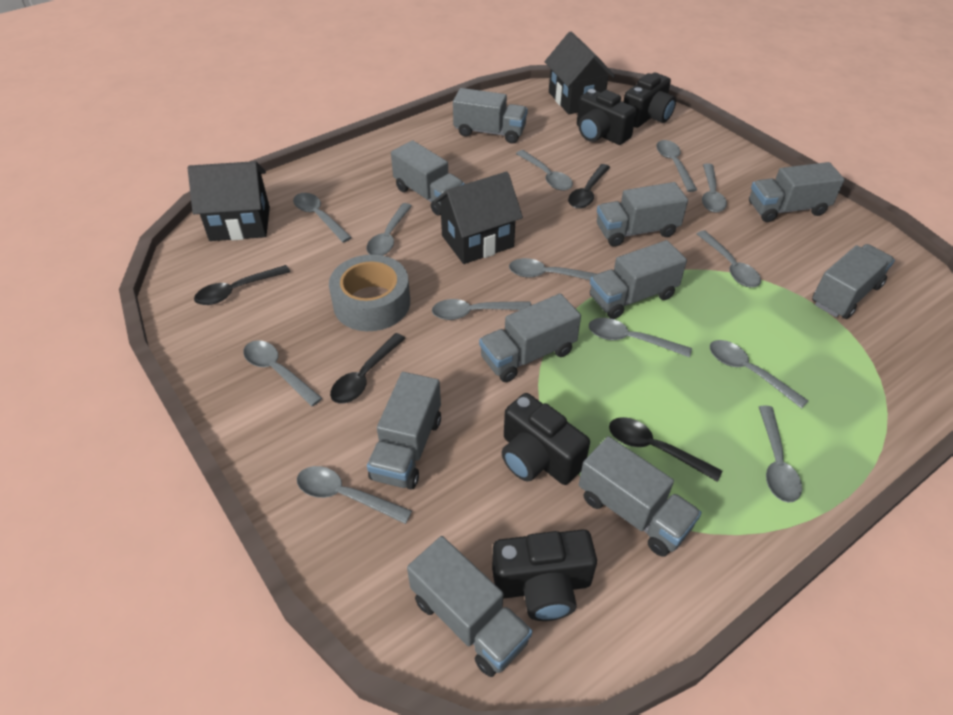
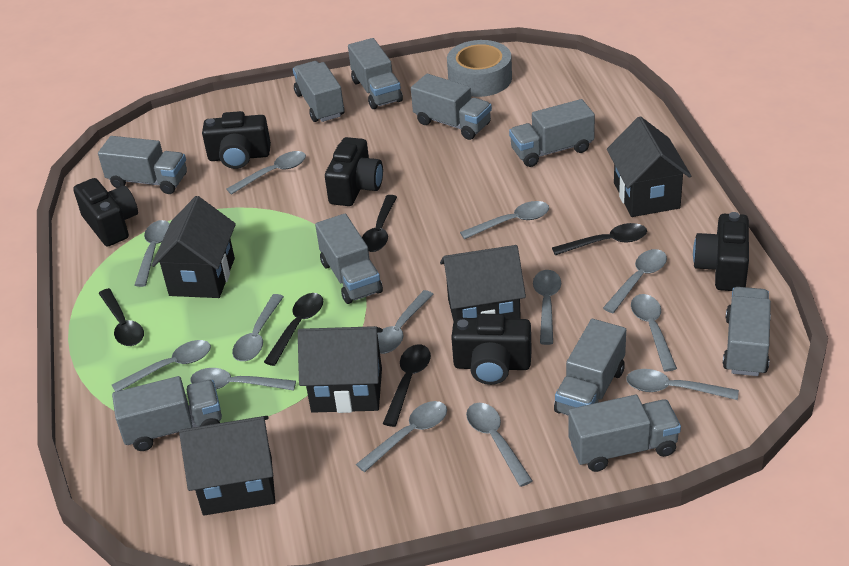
black camera: 4 -> 5
black house: 3 -> 5
black spoon: 4 -> 5

